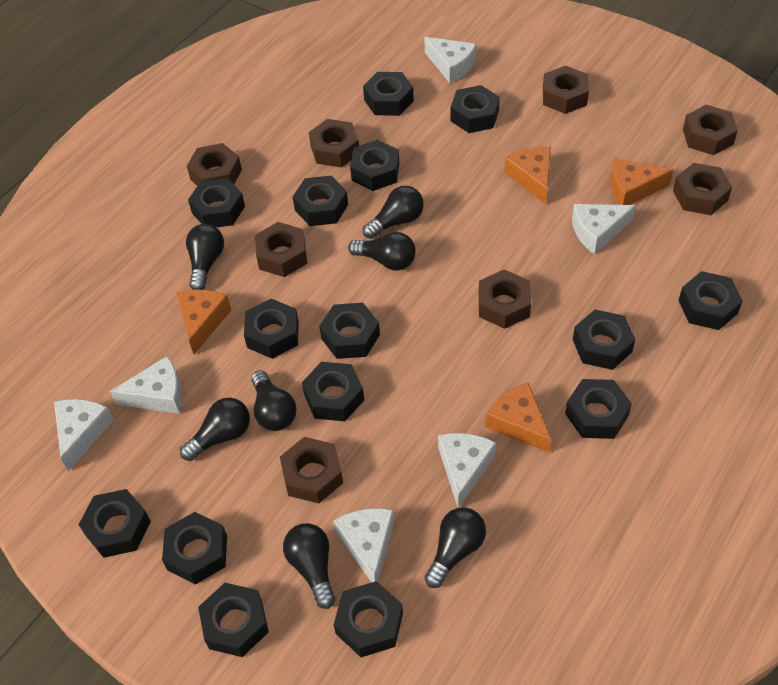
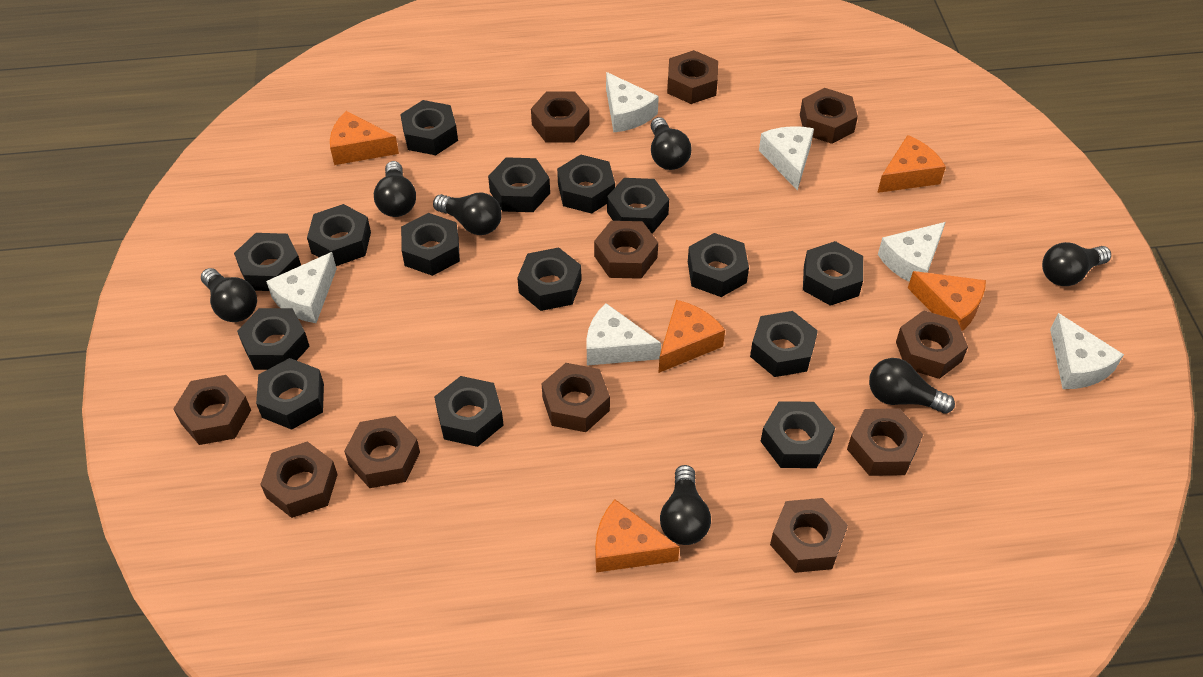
brown nut: 8 -> 11
orange cheese: 4 -> 5

